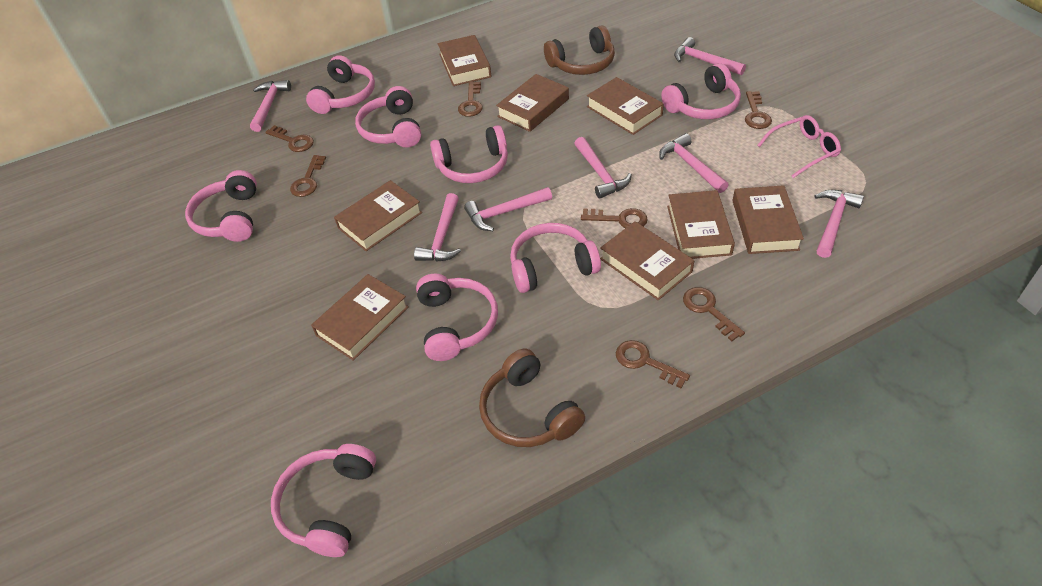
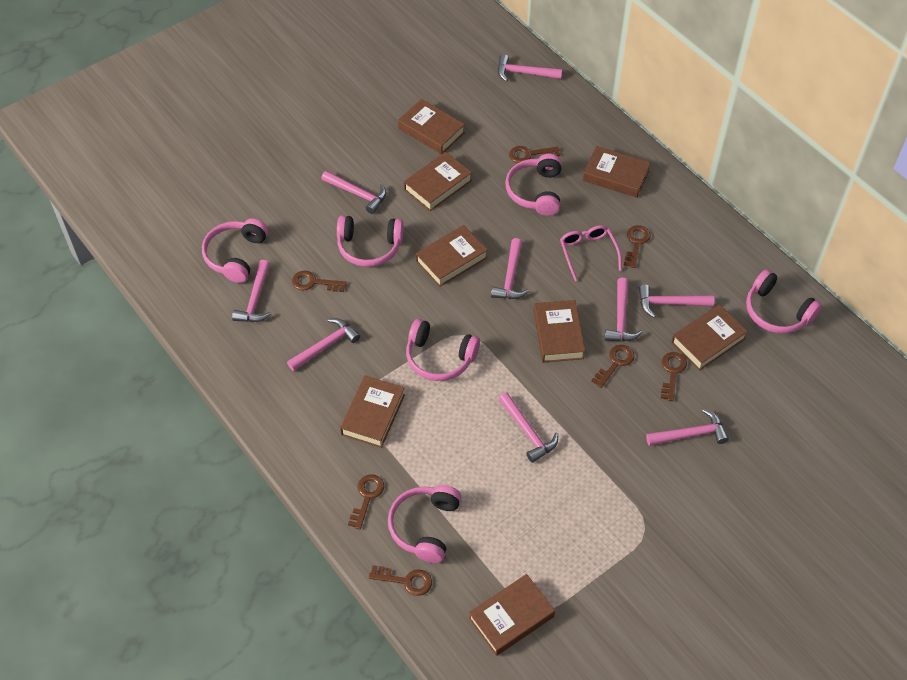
brown headphones: 2 -> 0
pink hammer: 7 -> 9
pink headphones: 8 -> 6

